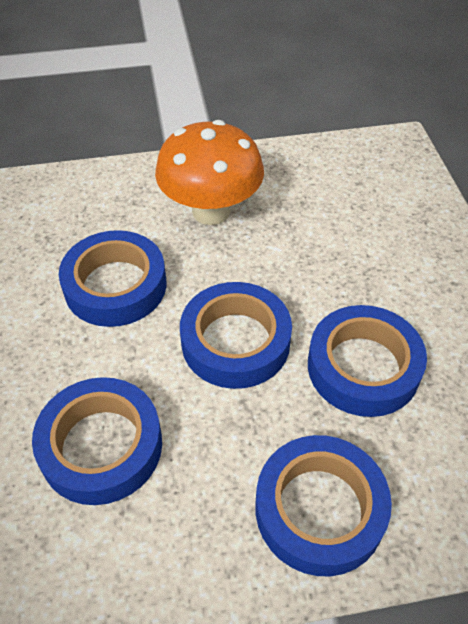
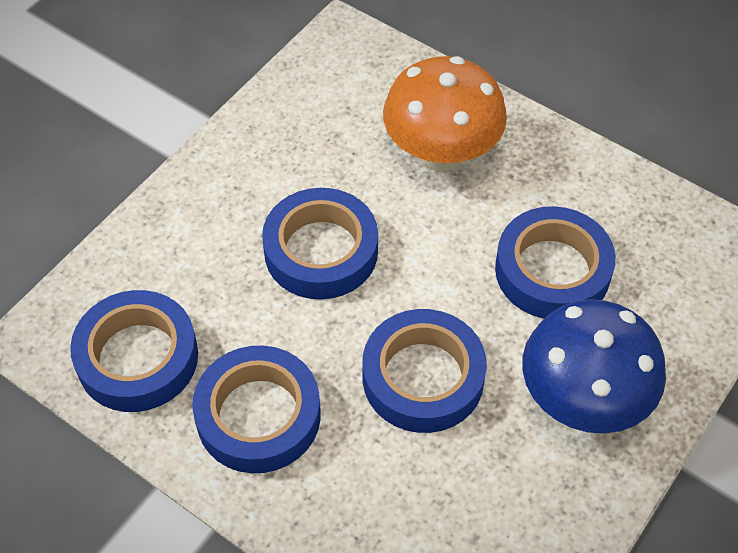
blue mushroom: 0 -> 1

